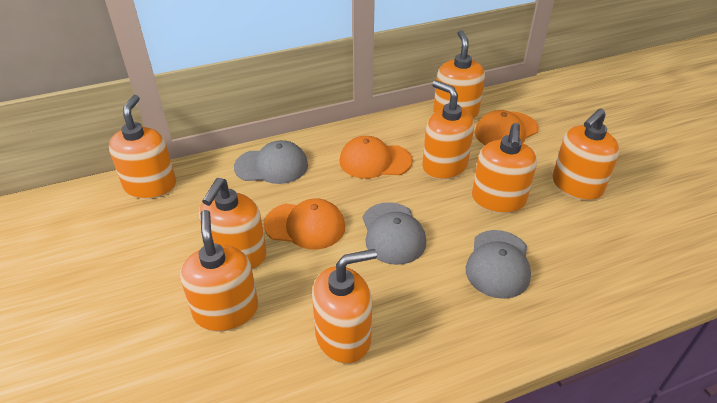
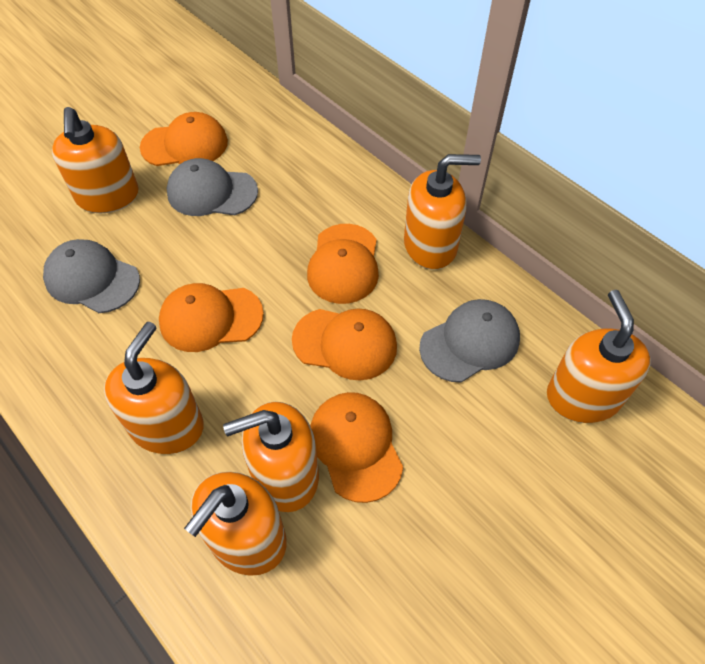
orange cap: 3 -> 5
orange soap dispenser: 8 -> 6

